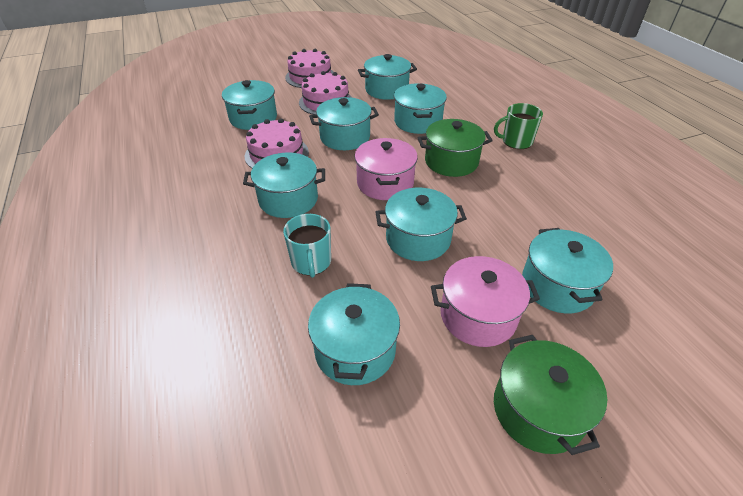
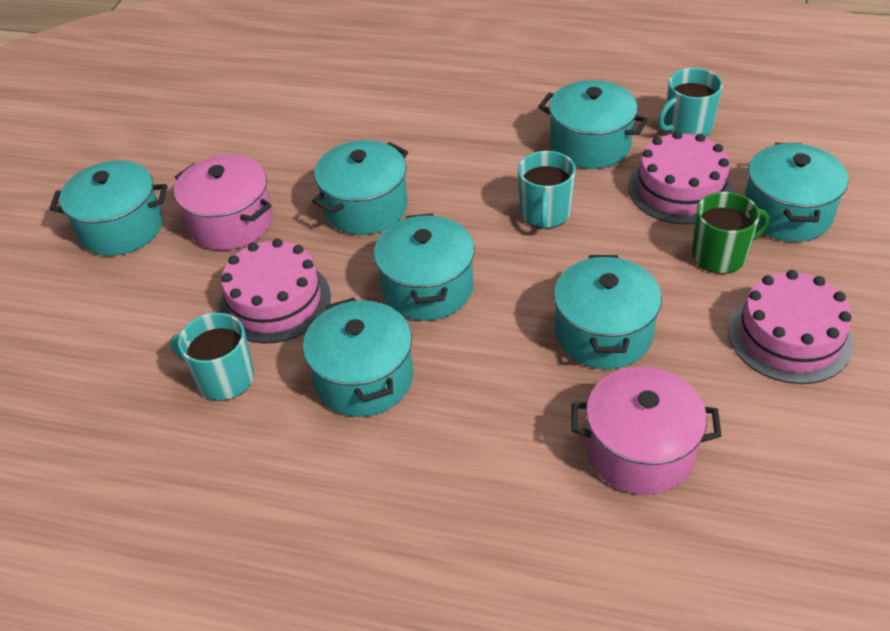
green pot: 2 -> 0
turquoise mug: 1 -> 3
turquoise pot: 8 -> 7

